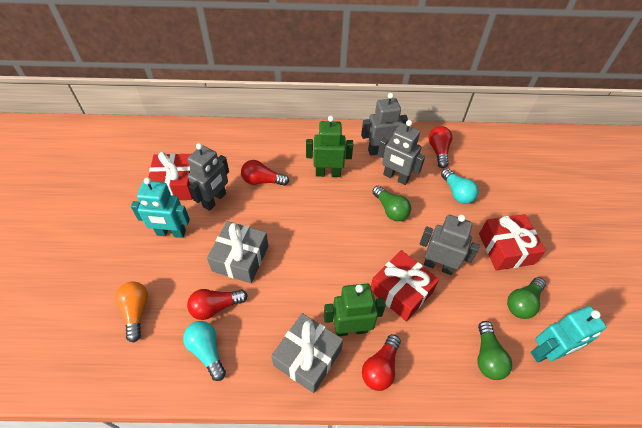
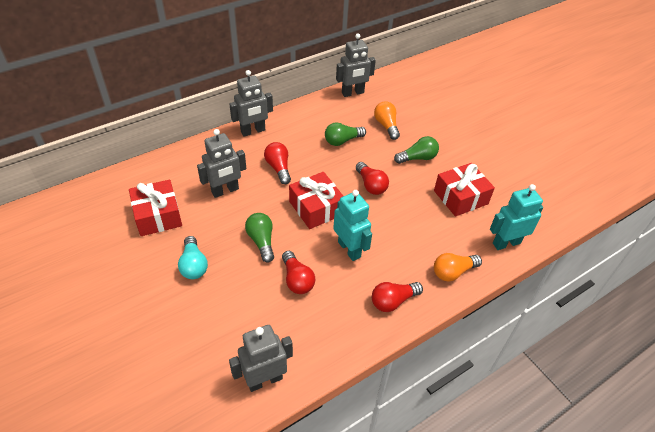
green robot: 2 -> 0
grey gift: 2 -> 0
orange light bulb: 1 -> 2
turquoise light bulb: 2 -> 1

